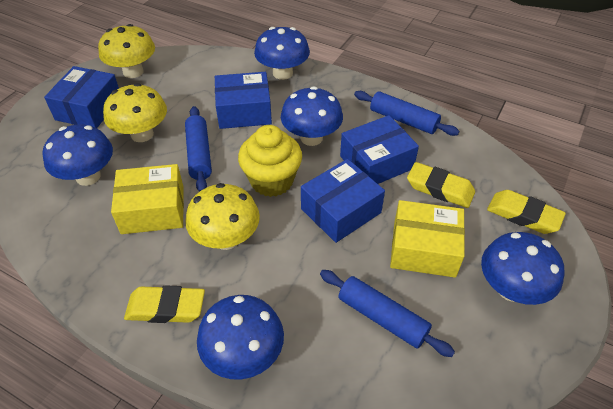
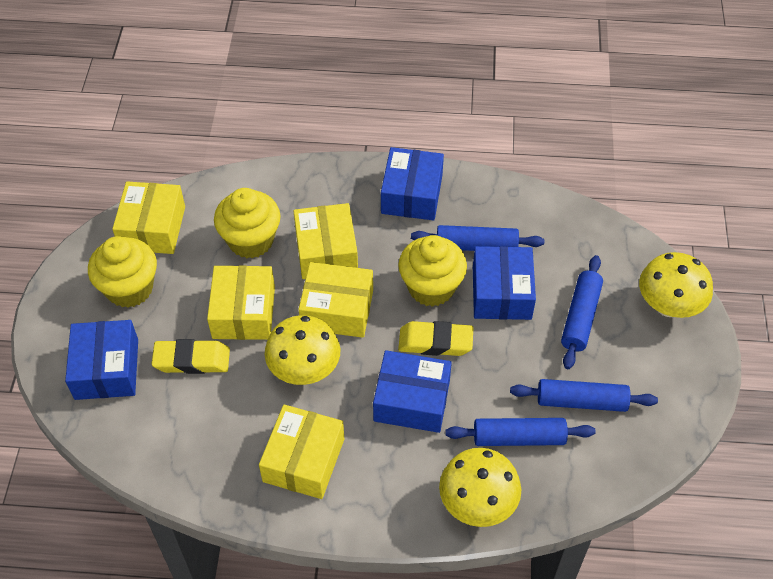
blue mushroom: 5 -> 0
blue rolling pin: 3 -> 4
yellow box: 2 -> 5
yellow cupcake: 1 -> 3
yellow eraser: 3 -> 2

